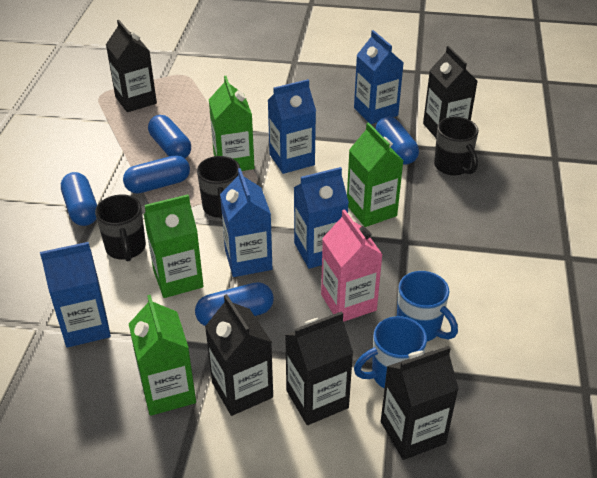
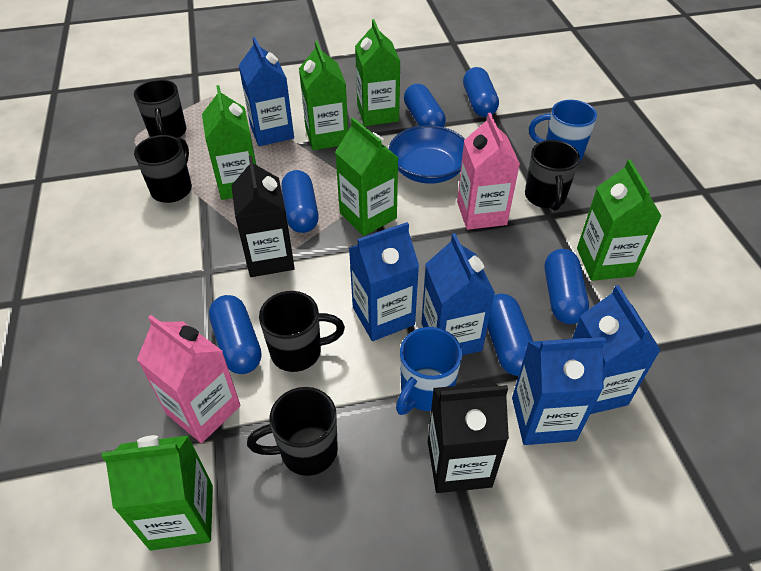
black carton: 5 -> 2
black mug: 3 -> 5
blue bowl: 0 -> 1
blue capsule: 5 -> 6
green carton: 4 -> 6
pink carton: 1 -> 2

